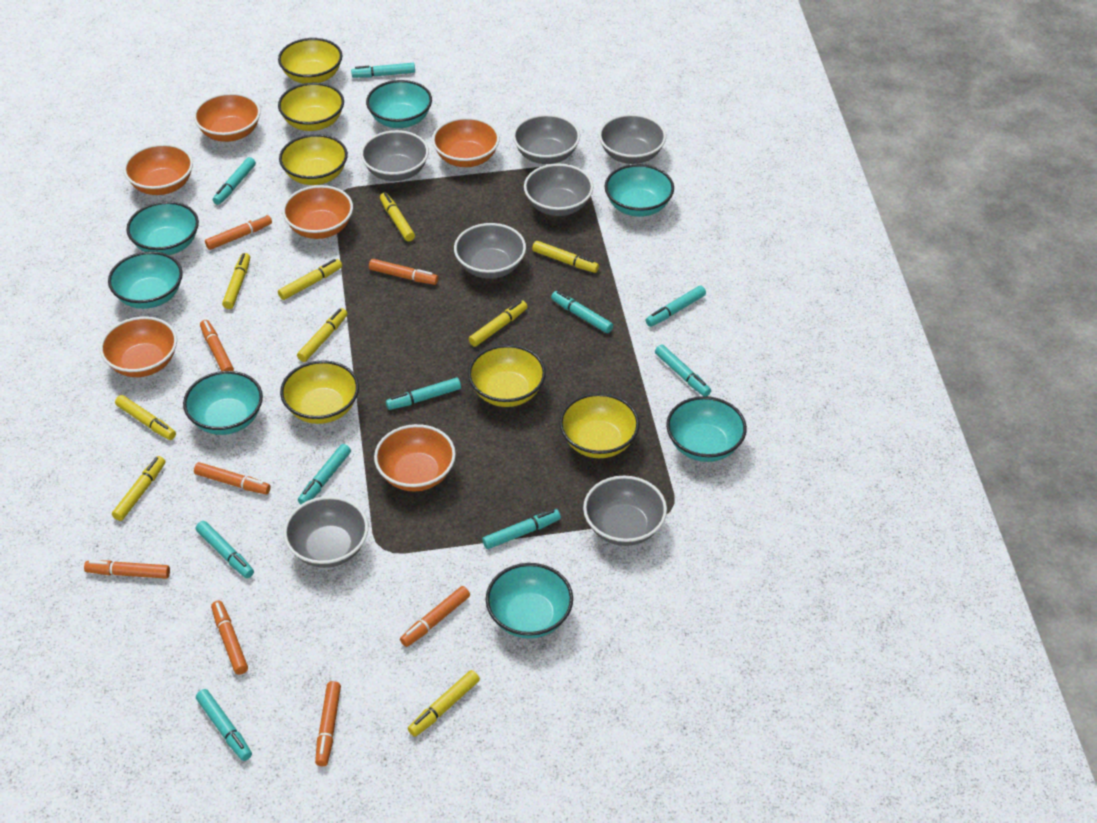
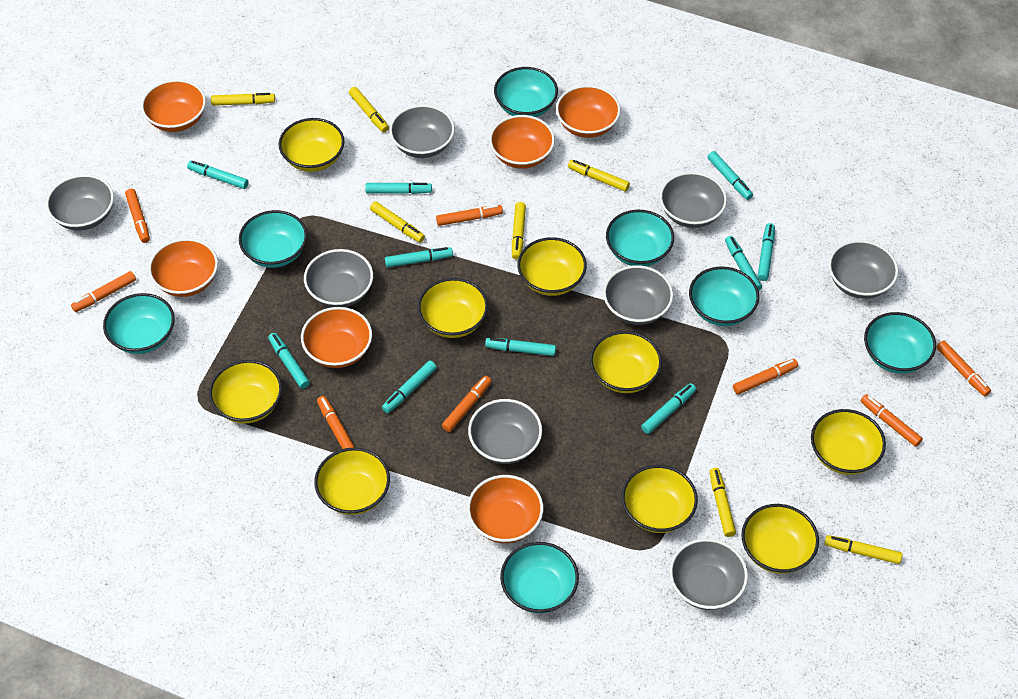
grey bowl: 7 -> 8
yellow bowl: 6 -> 9
yellow marker: 9 -> 7

